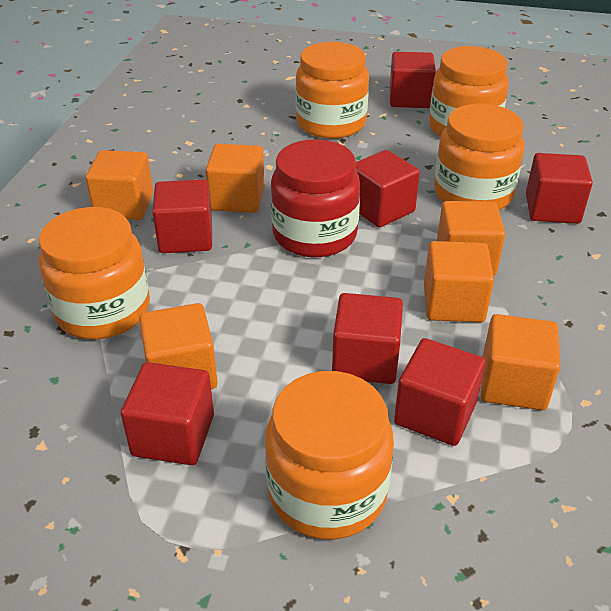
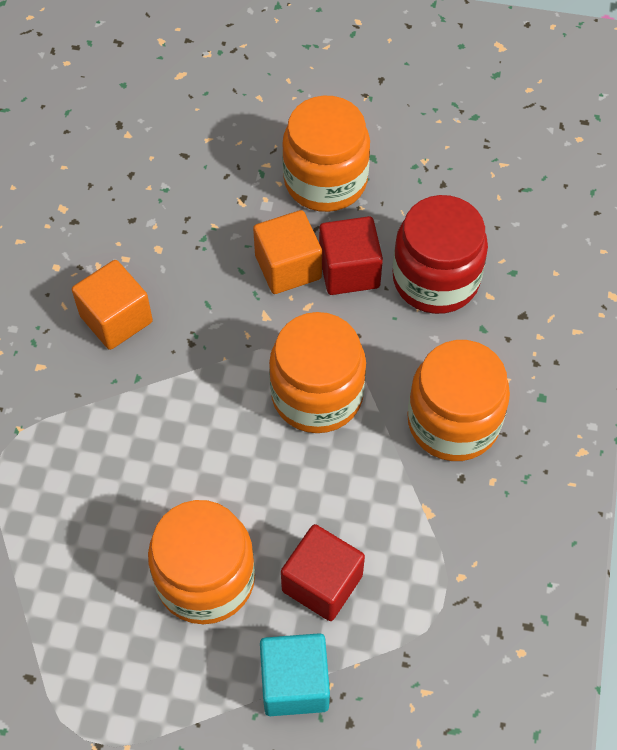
orange cube: 6 -> 2
orange jar: 5 -> 4
red cube: 7 -> 2
turquoise cube: 0 -> 1

